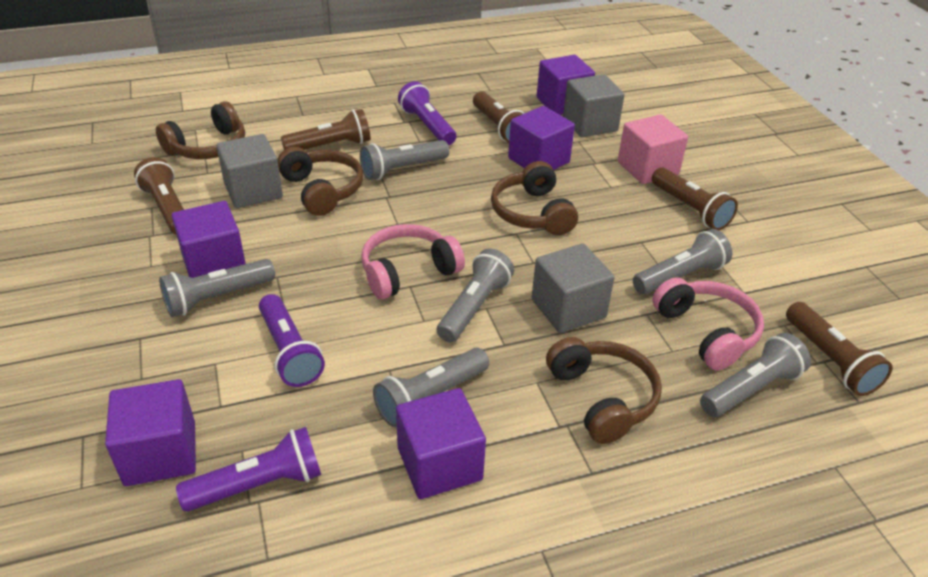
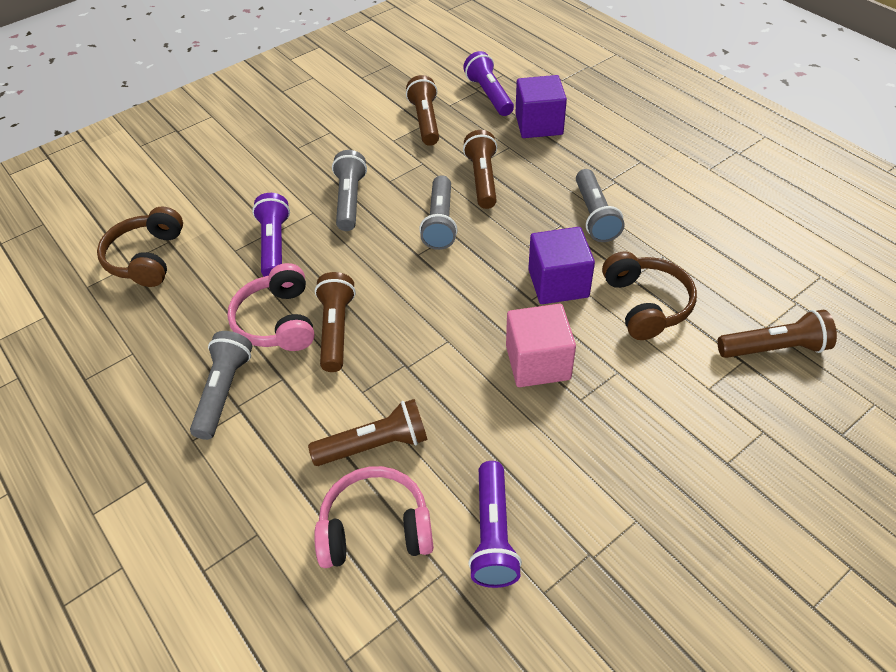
brown headphones: 4 -> 2
grey cube: 3 -> 0
grey flashlight: 6 -> 4
purple cube: 5 -> 2

